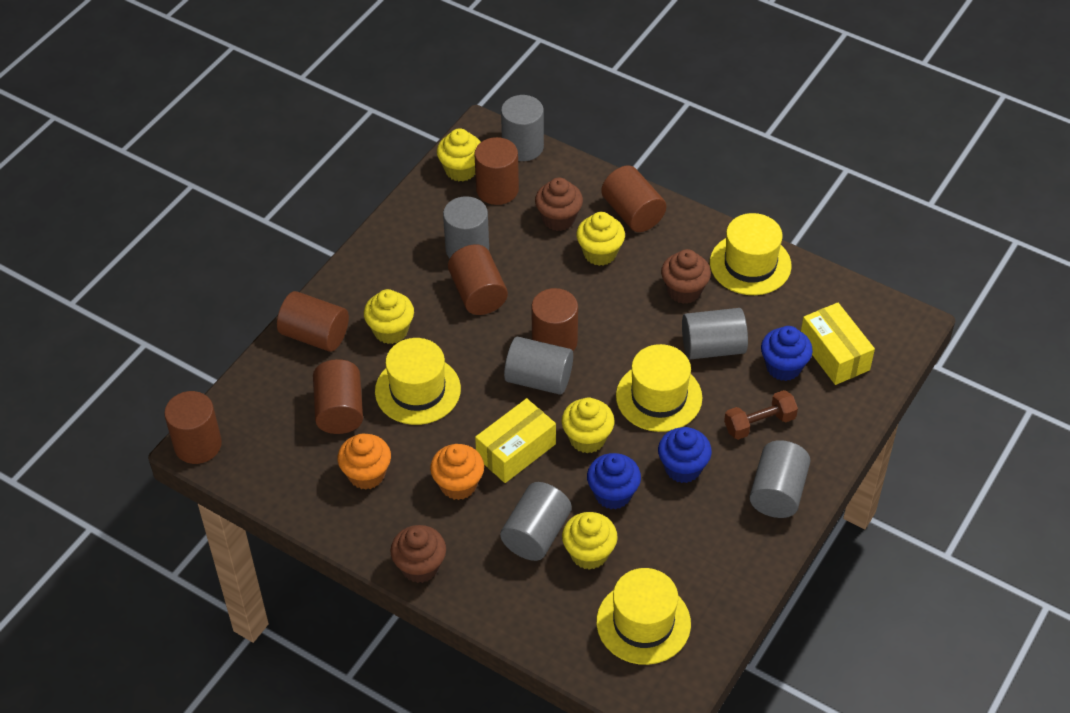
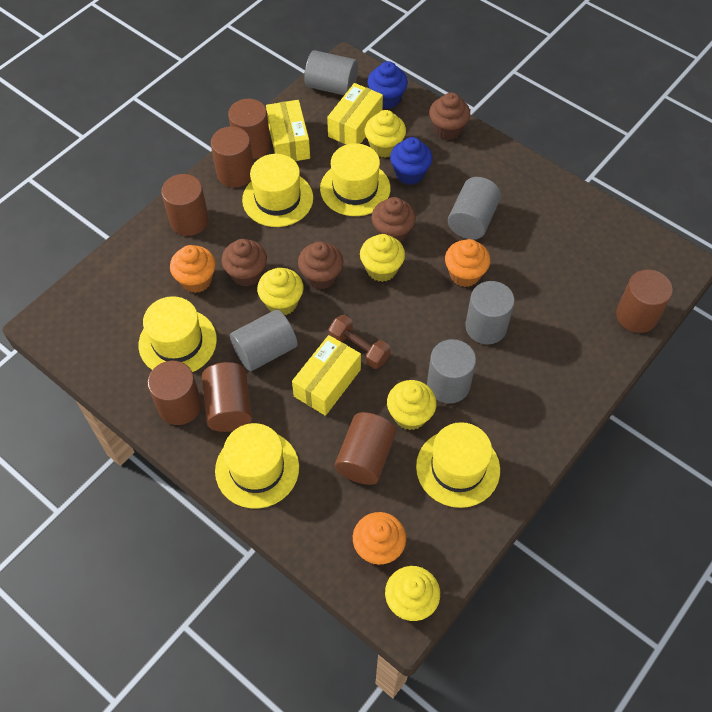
blue cupcake: 3 -> 2
brown cupcake: 3 -> 4
grey cylinder: 6 -> 5
orange cupcake: 2 -> 3
yellow box: 2 -> 3
yellow hat: 4 -> 5

